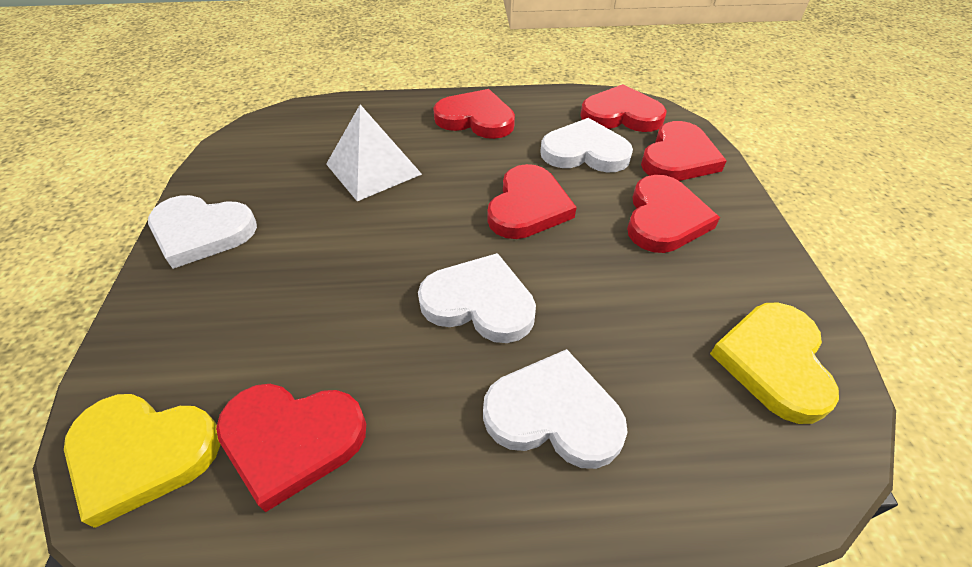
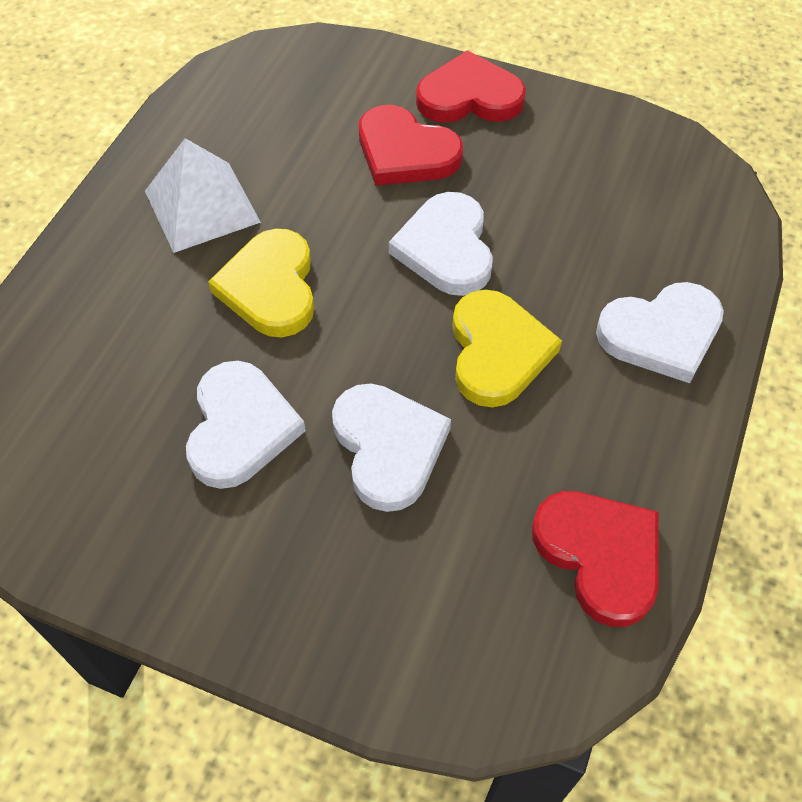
red heart: 6 -> 3

